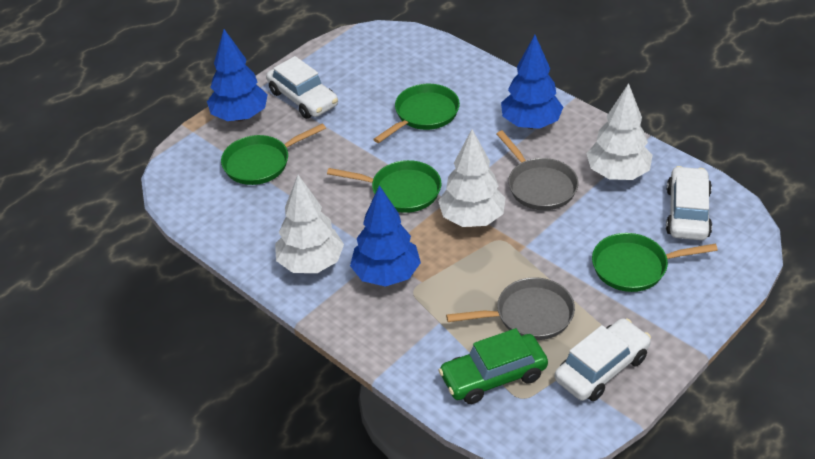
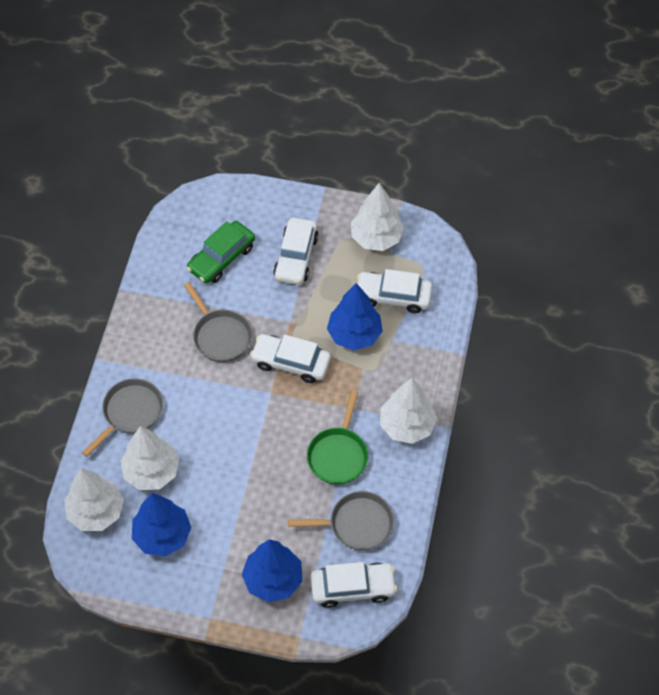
green pan: 4 -> 1
grey pan: 2 -> 3
white car: 3 -> 4
white tree: 3 -> 4

